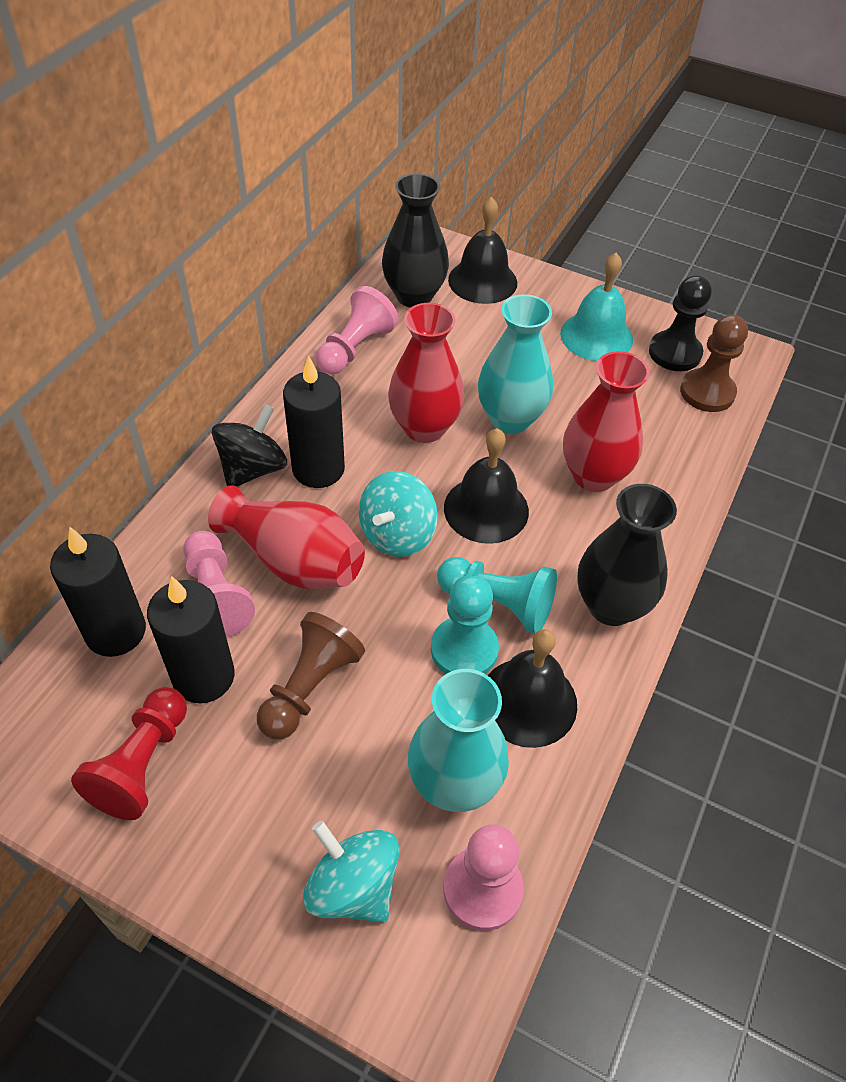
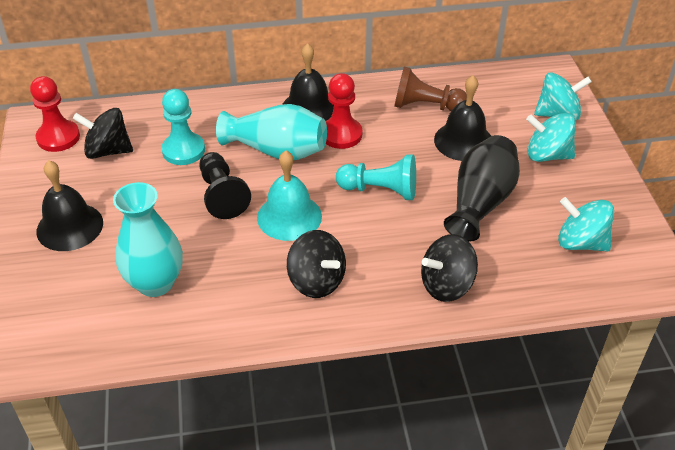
black candle: 3 -> 0
black spinning top: 1 -> 3
black vase: 2 -> 1
brown pawn: 2 -> 1
pink pawn: 3 -> 0
red pawn: 1 -> 2
red vase: 3 -> 0
turquoise spinning top: 2 -> 3

